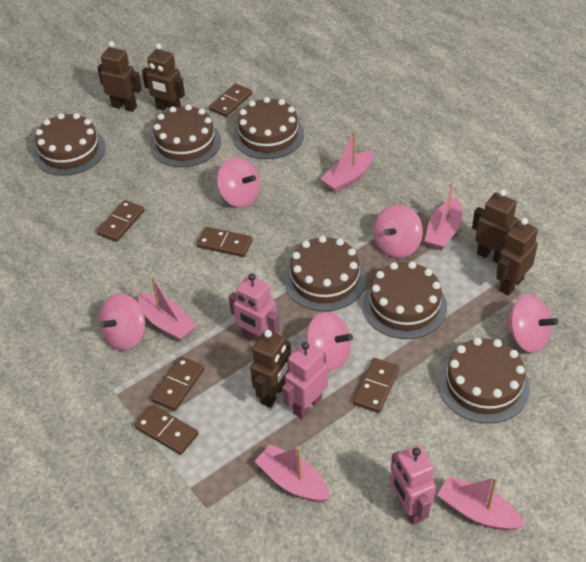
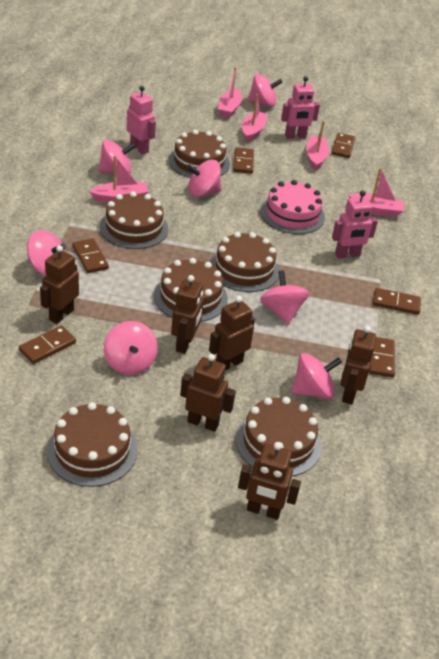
brown robot: 5 -> 6
pink cake: 0 -> 1
pink spinning top: 5 -> 7

